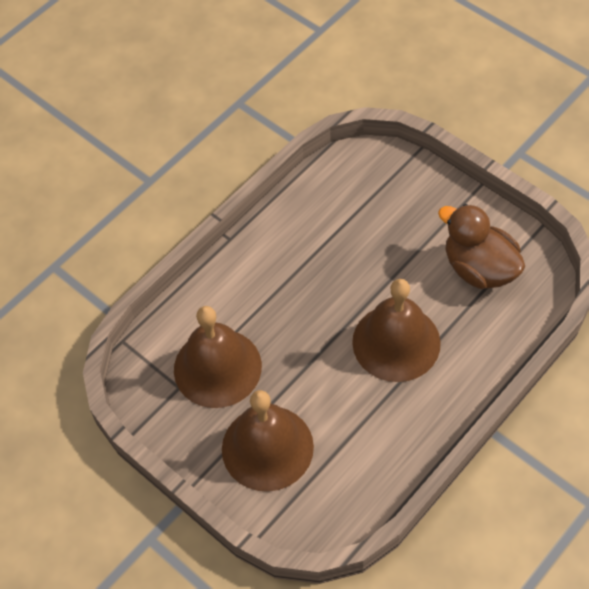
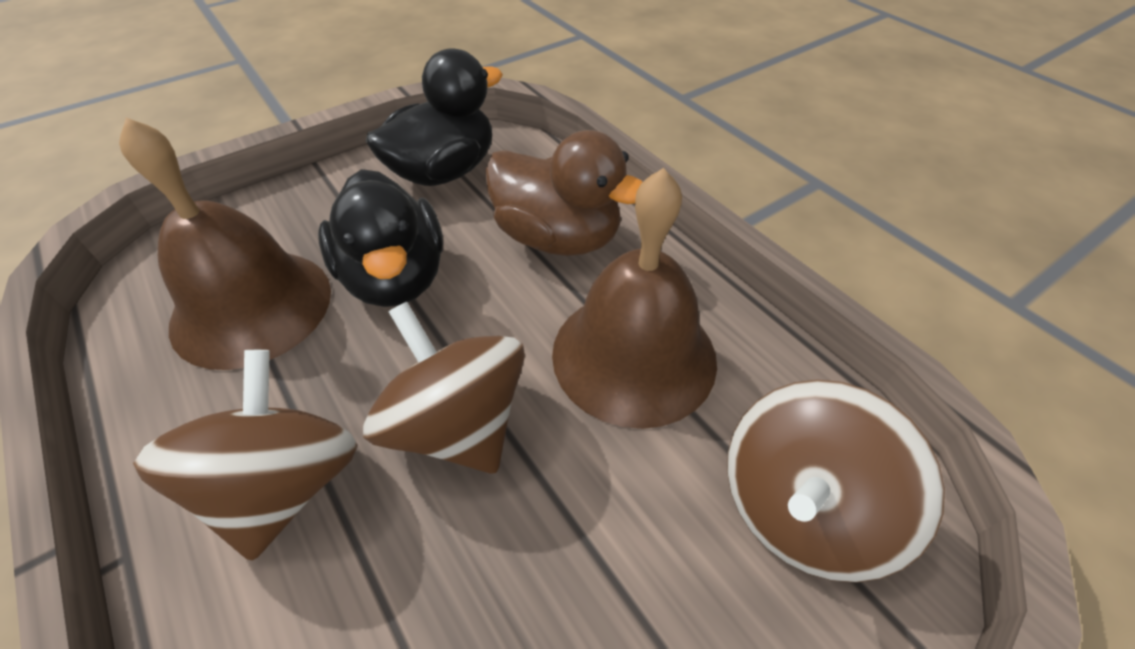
black duck: 0 -> 2
brown bell: 3 -> 2
brown spinning top: 0 -> 3

